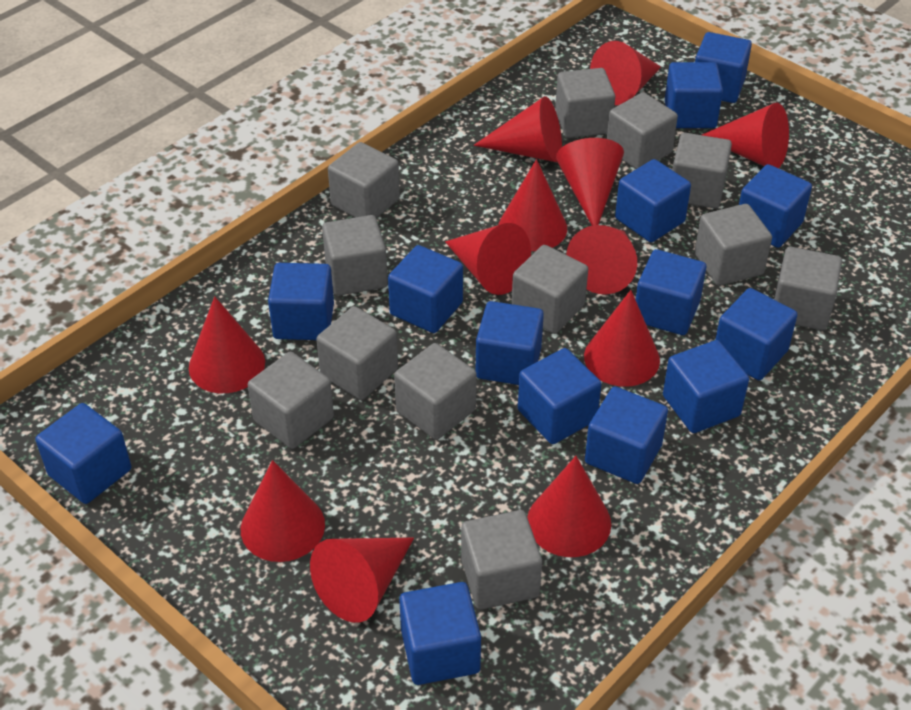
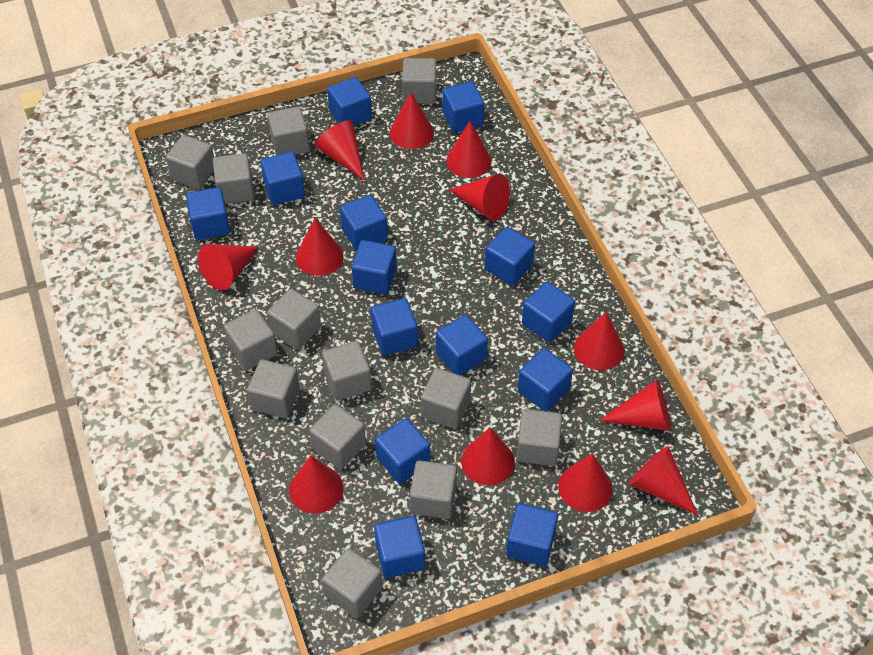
grey cube: 12 -> 13

